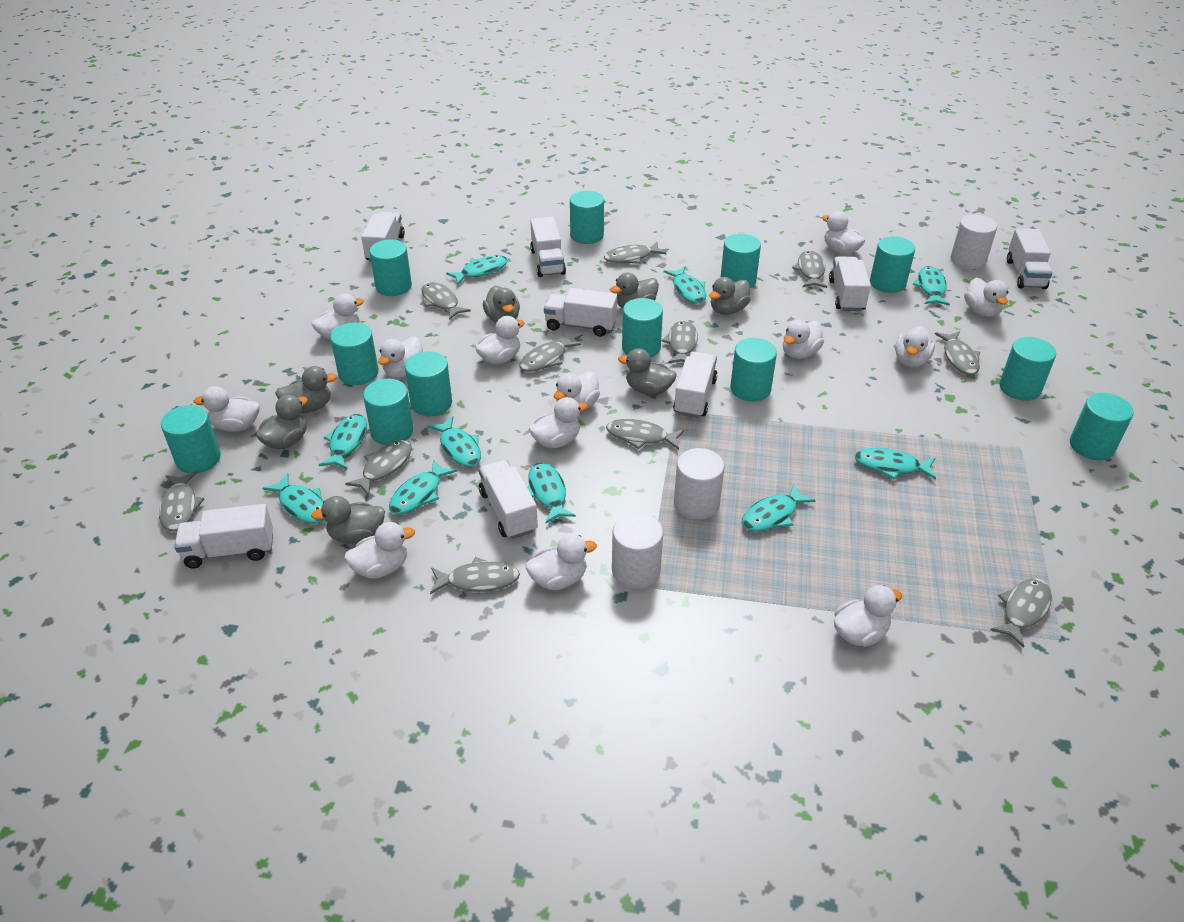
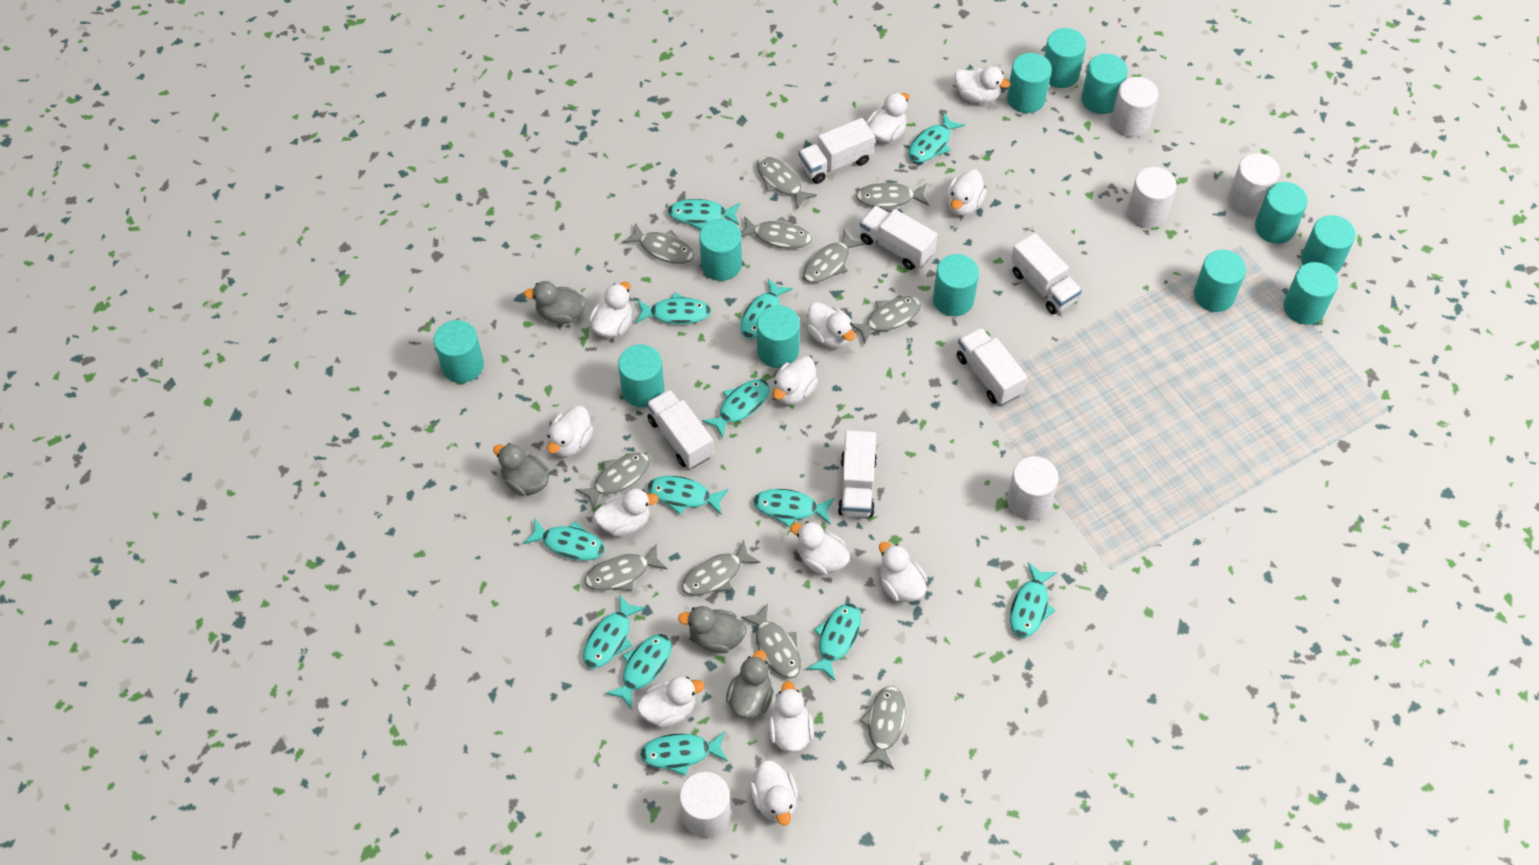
grey duck: 7 -> 4
turquoise fish: 10 -> 13
white cylinder: 3 -> 5
white truck: 8 -> 6

